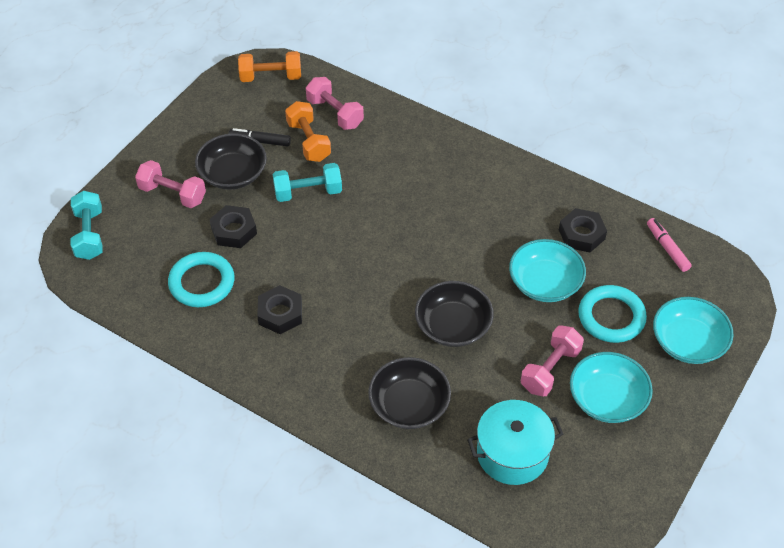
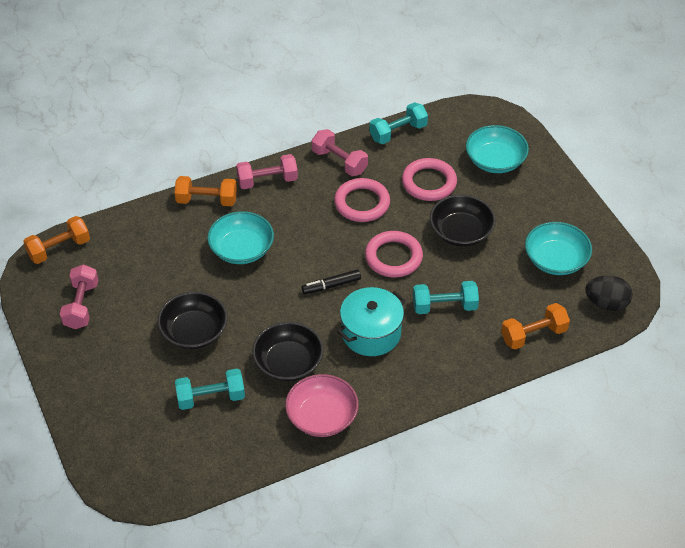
black egg: 0 -> 1
black nut: 3 -> 0
orange dumbbell: 2 -> 3
pink bowl: 0 -> 1
pink marker: 1 -> 0
pink ring: 0 -> 3
turquoise dumbbell: 2 -> 3
turquoise ring: 2 -> 0

